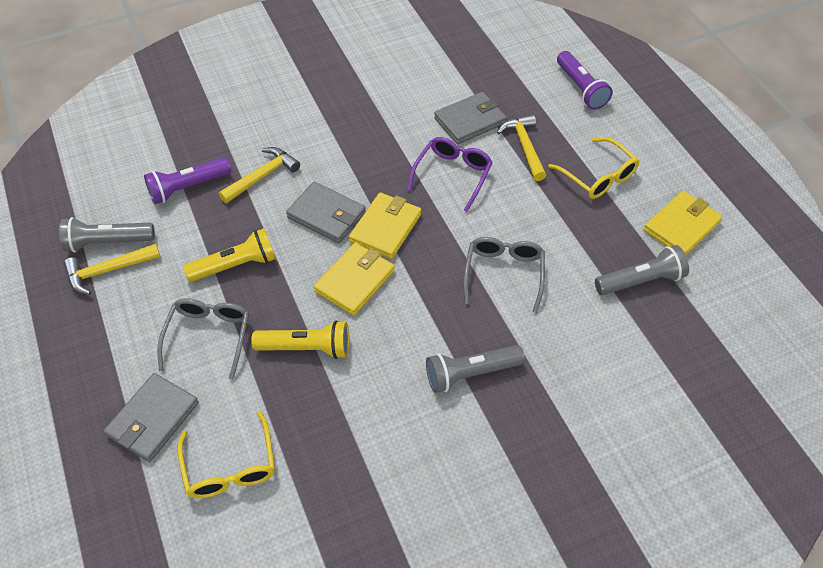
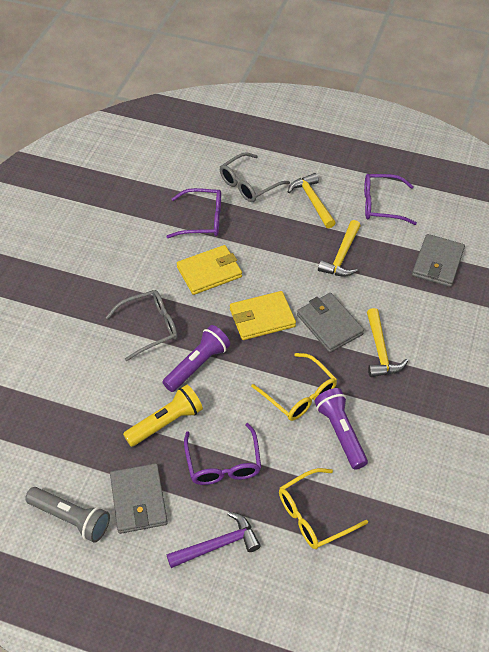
grey flashlight: 3 -> 1
purple glasses: 1 -> 3
purple hammer: 0 -> 1
yellow flashlight: 2 -> 1
yellow wallet: 3 -> 2

